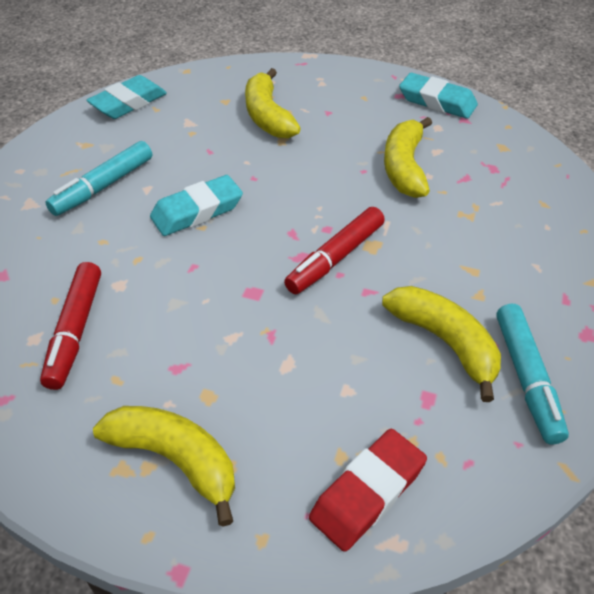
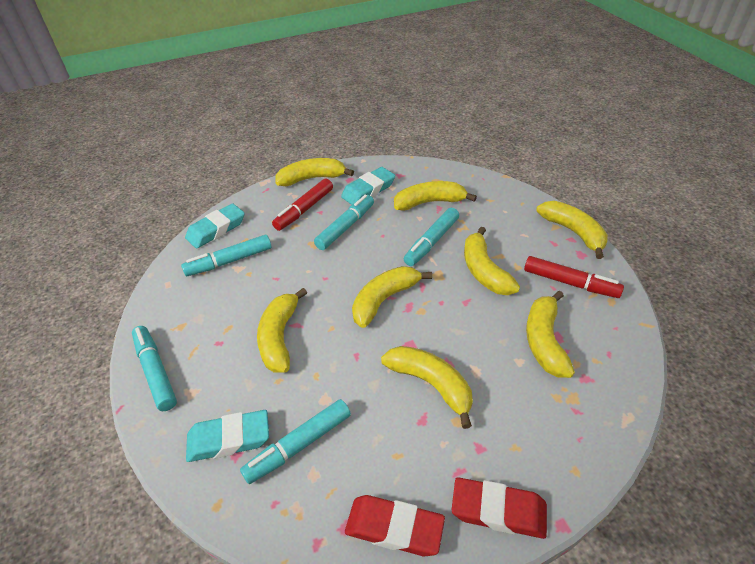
red eraser: 1 -> 2
turquoise marker: 2 -> 5
yellow banana: 4 -> 8

